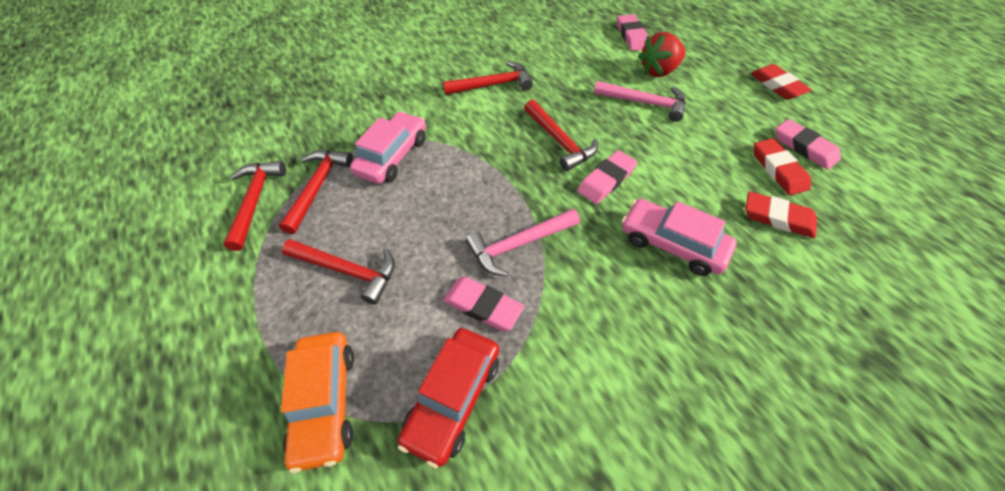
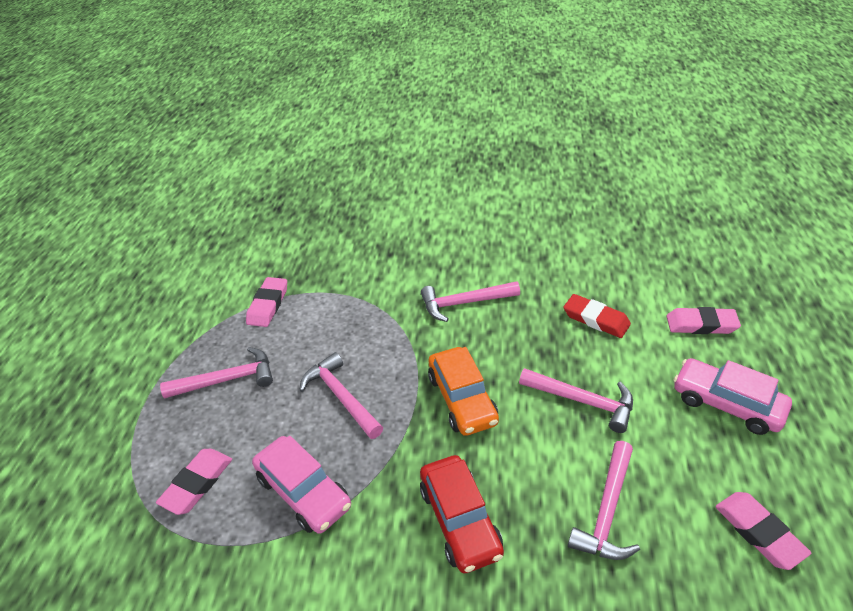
pink hammer: 2 -> 5
red eraser: 3 -> 1
red hammer: 5 -> 0
red strawberry: 1 -> 0

